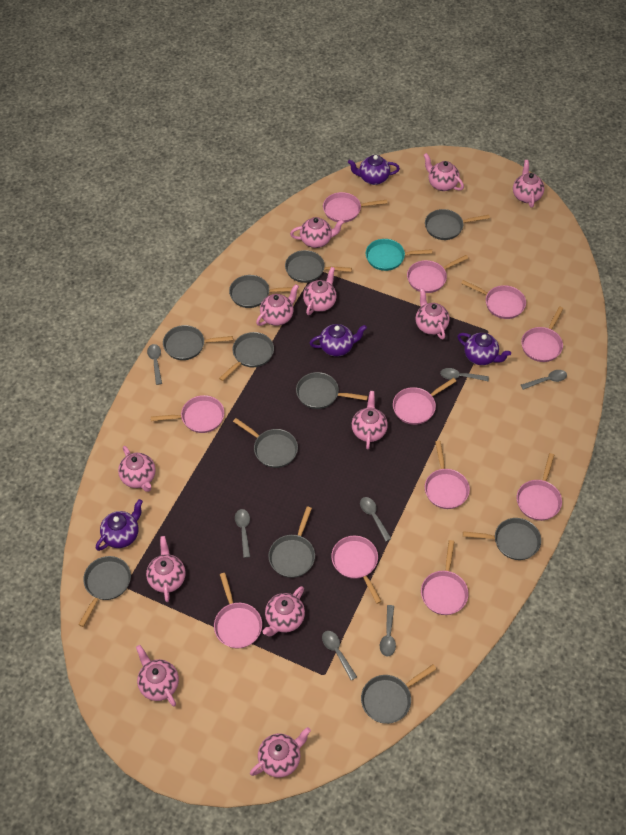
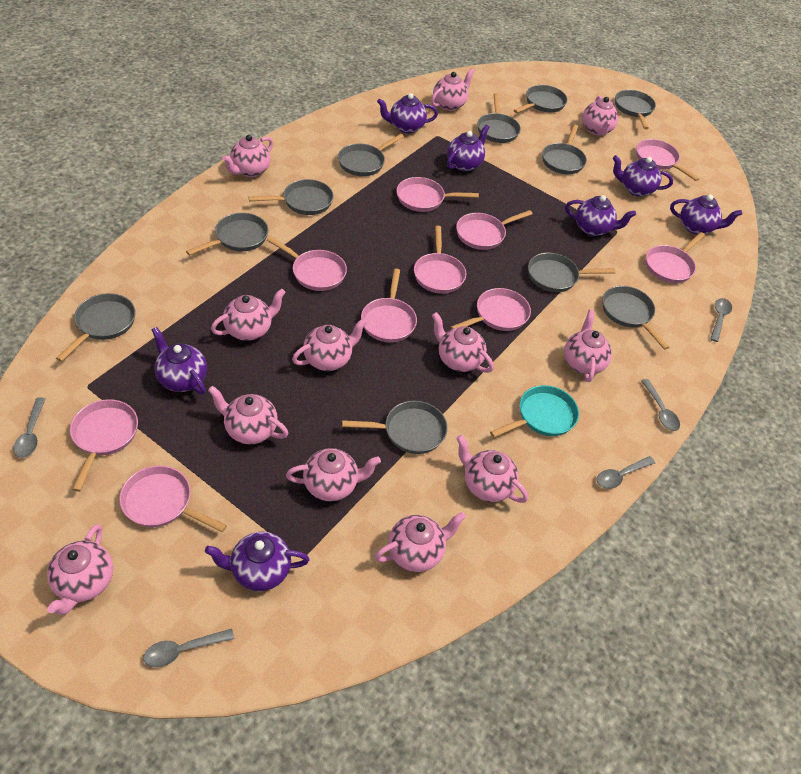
grey spoon: 7 -> 5
pink pan: 11 -> 10
purple teapot: 4 -> 7

